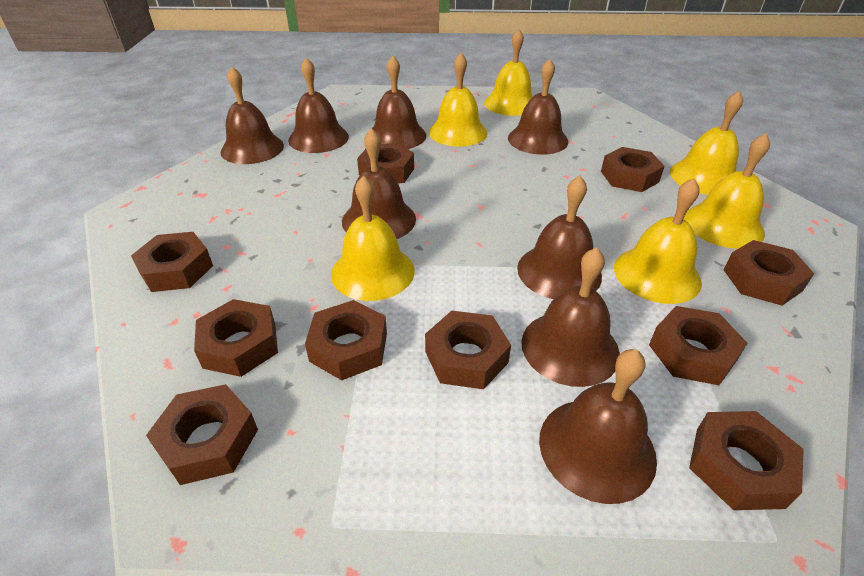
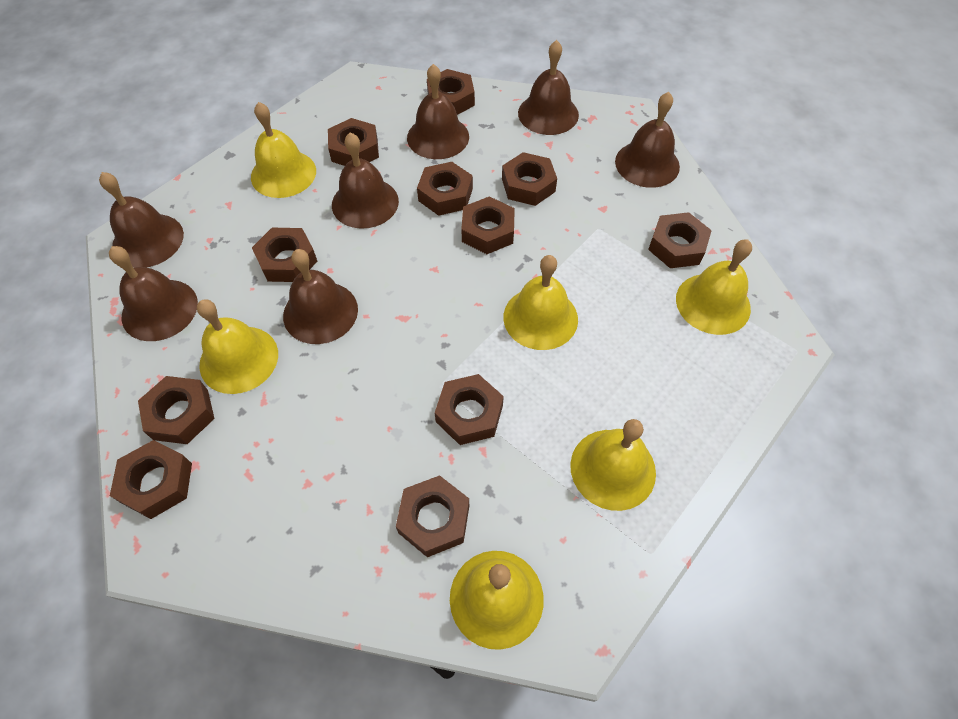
brown bell: 8 -> 7
brown nut: 10 -> 11

